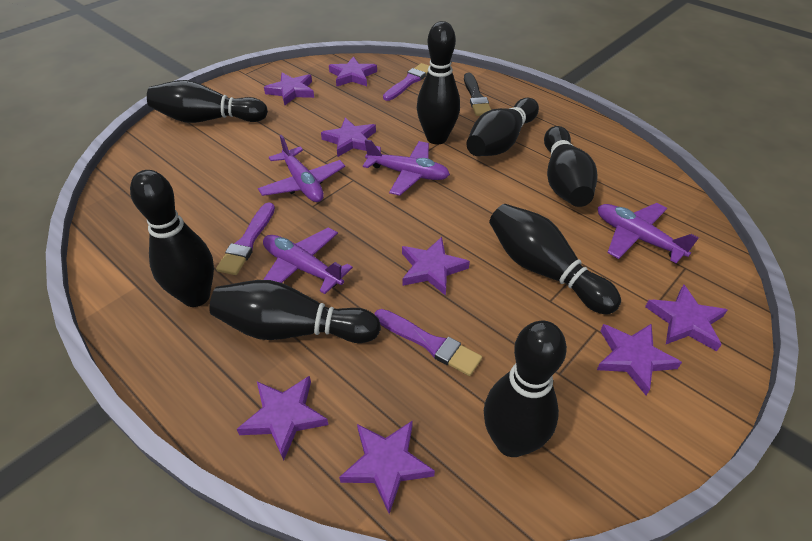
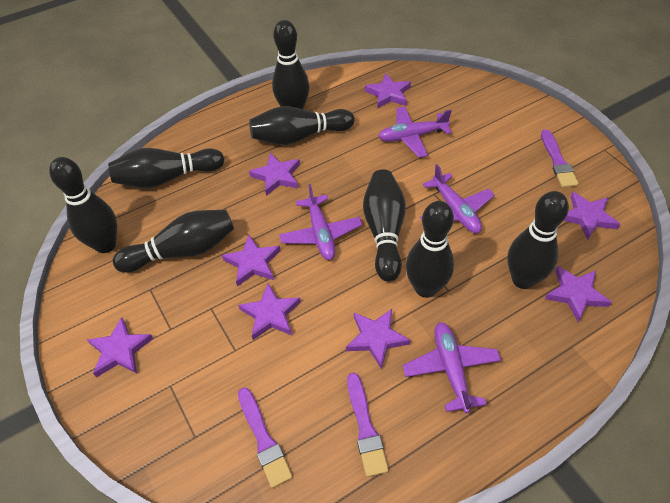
black brush: 1 -> 0

